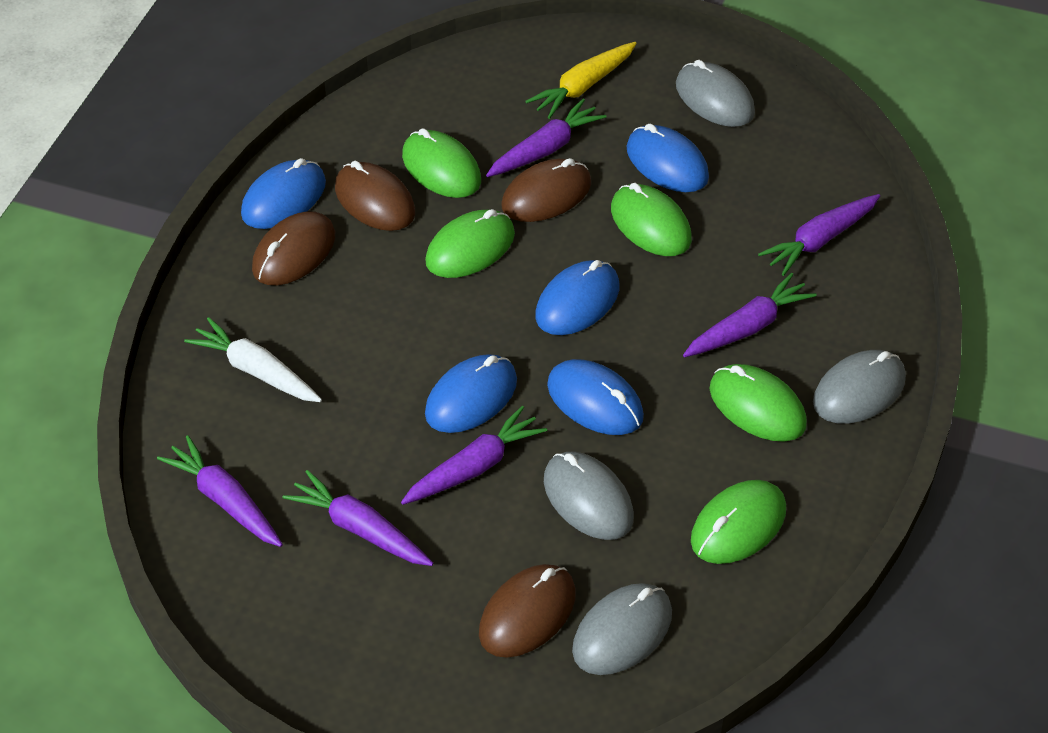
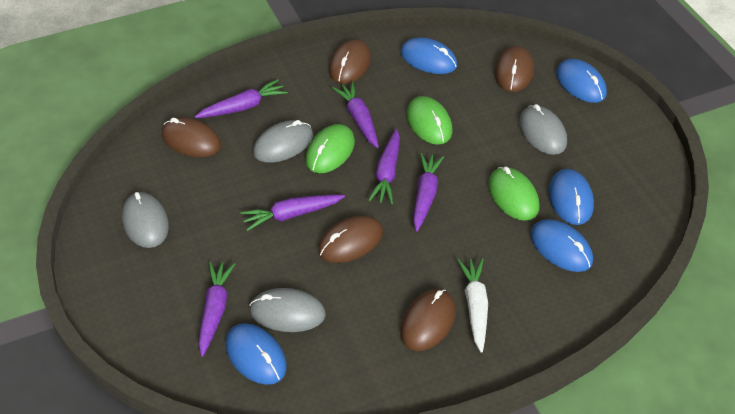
brown mouse: 4 -> 5
green mouse: 5 -> 3
yellow carrot: 1 -> 0

